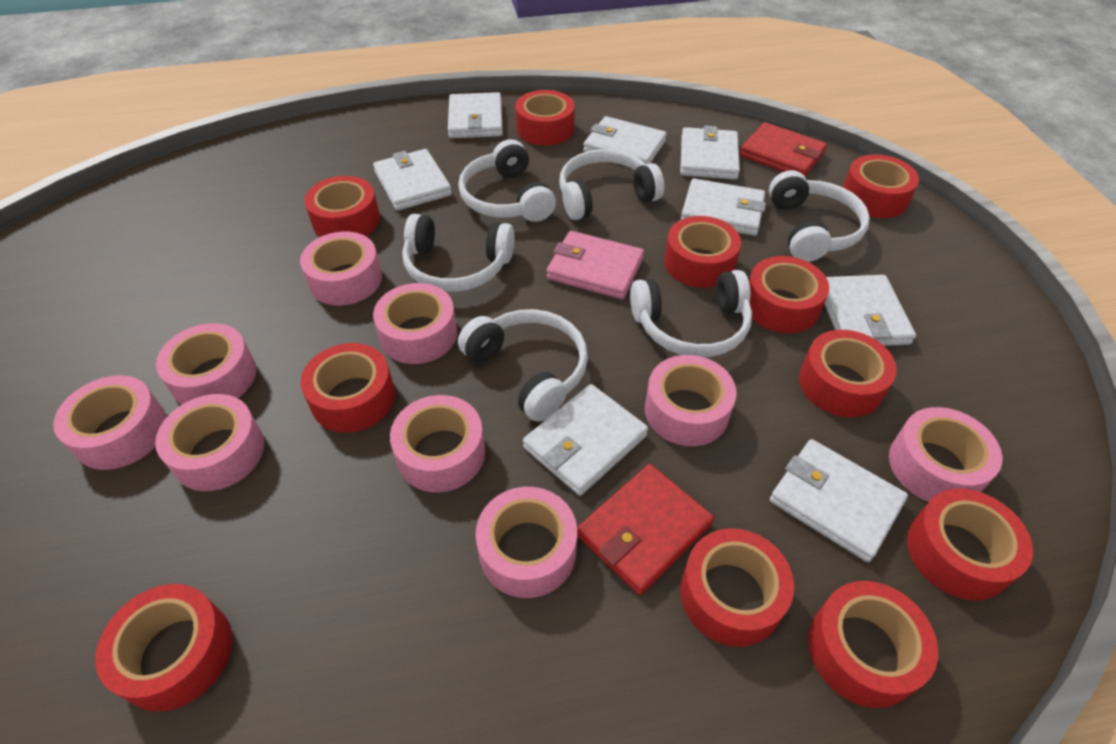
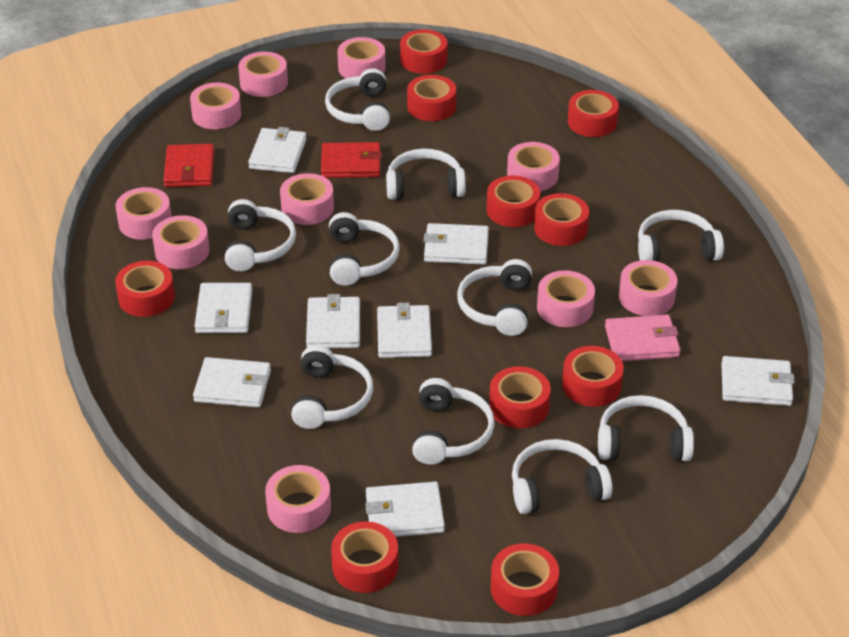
pink tape: 9 -> 10
red tape: 11 -> 10
white headphones: 6 -> 10

